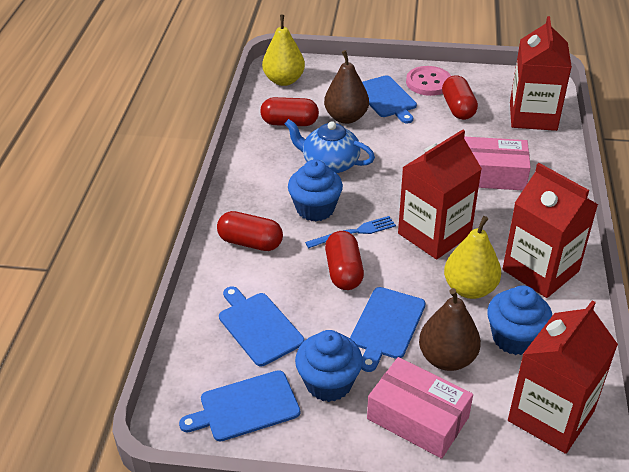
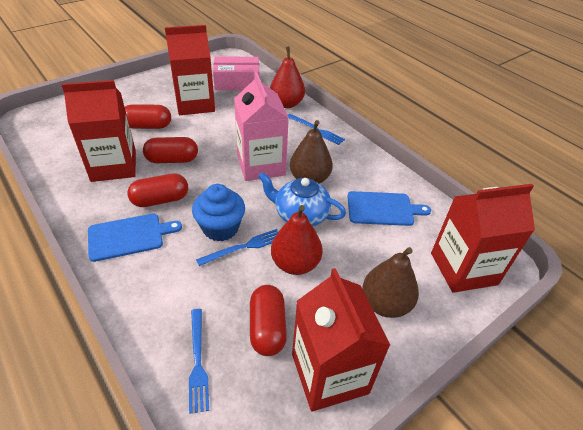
blue cupcake: 3 -> 1
blue cutting board: 4 -> 2
blue fork: 1 -> 3
pink box: 2 -> 1
pink button: 1 -> 0
pink carton: 0 -> 1
red pear: 0 -> 2
yellow pear: 2 -> 0

